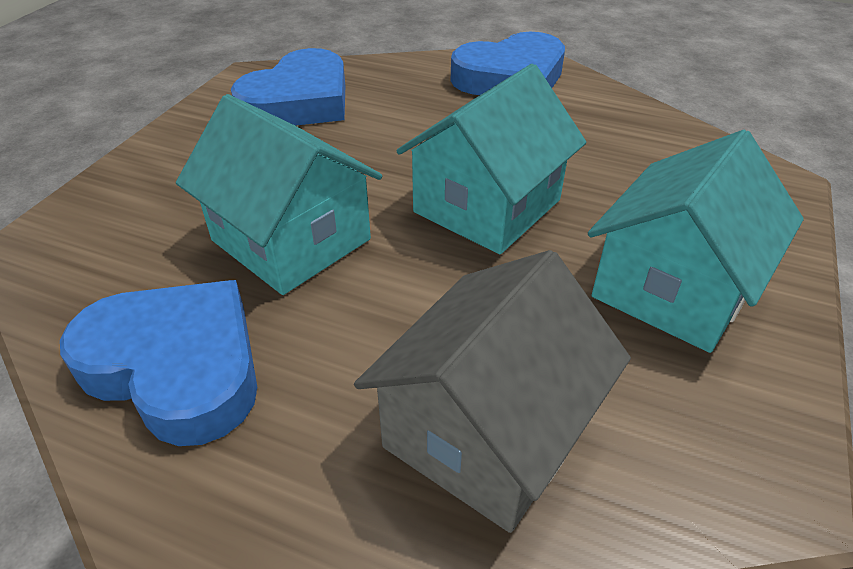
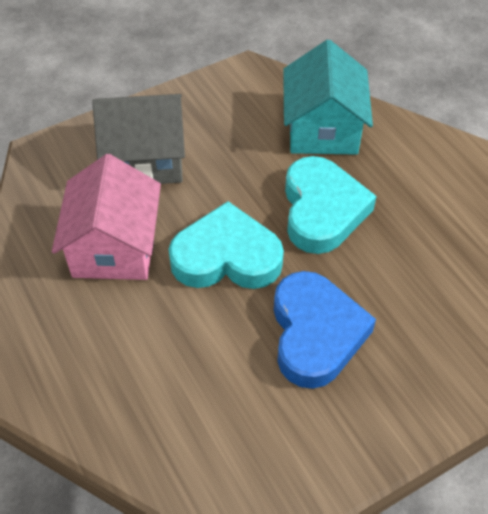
blue heart: 3 -> 1
pink house: 0 -> 1
turquoise heart: 0 -> 2
turquoise house: 3 -> 1

